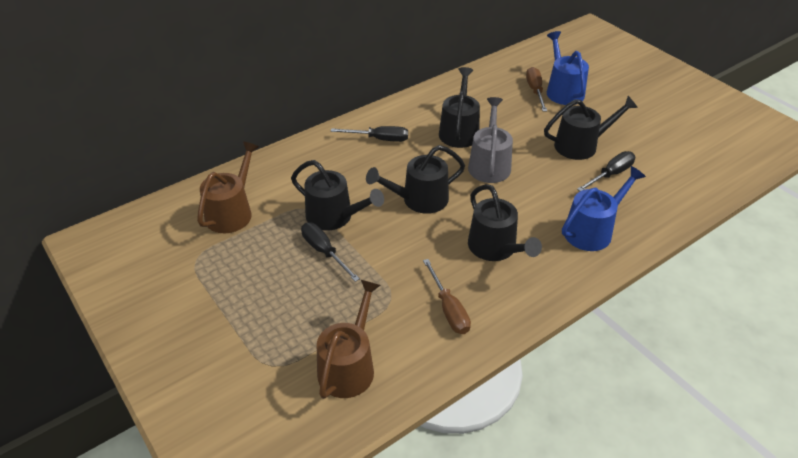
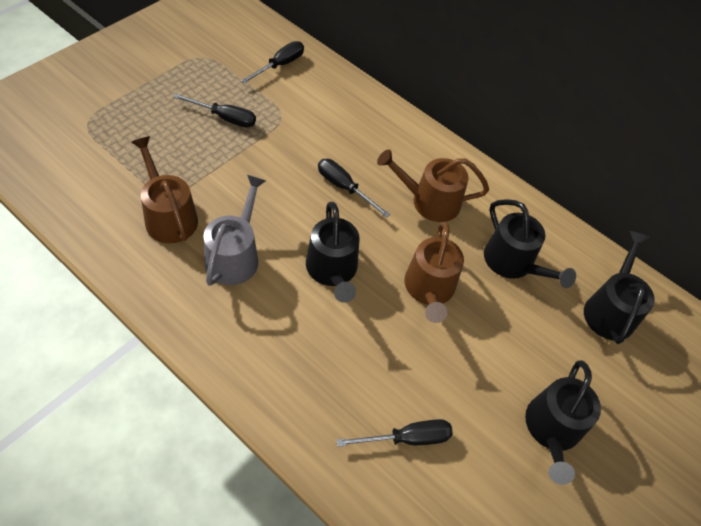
black screwdriver: 3 -> 4
black watering can: 5 -> 4
blue watering can: 2 -> 0
brown screwdriver: 2 -> 0
brown watering can: 2 -> 3

